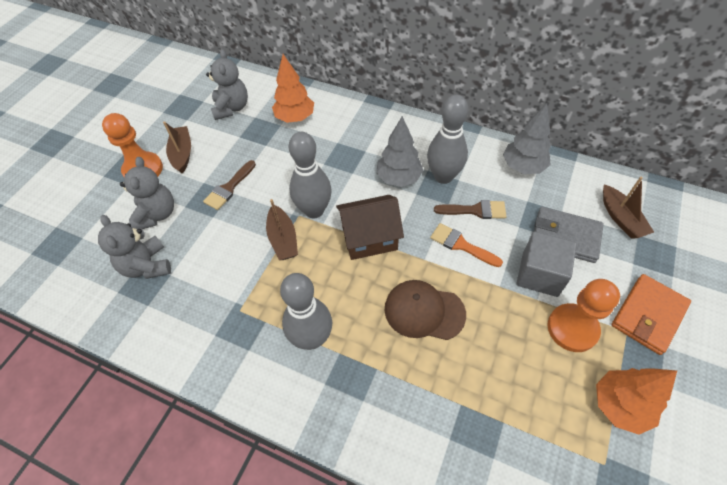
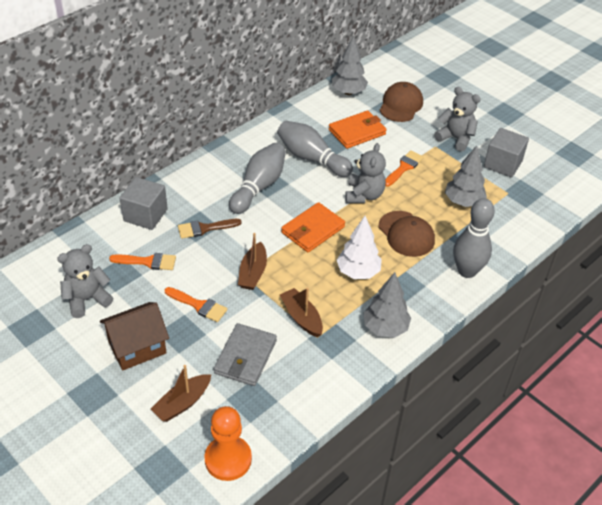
brown brush: 2 -> 1
brown cap: 1 -> 2
grey cube: 1 -> 2
grey tree: 2 -> 3
orange brush: 1 -> 3
orange pawn: 2 -> 1
orange tree: 2 -> 0
orange wallet: 1 -> 2
white tree: 0 -> 1

